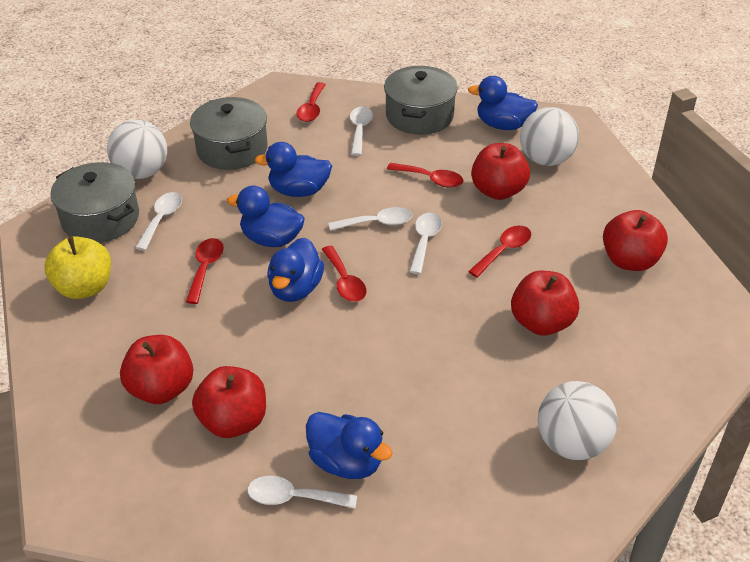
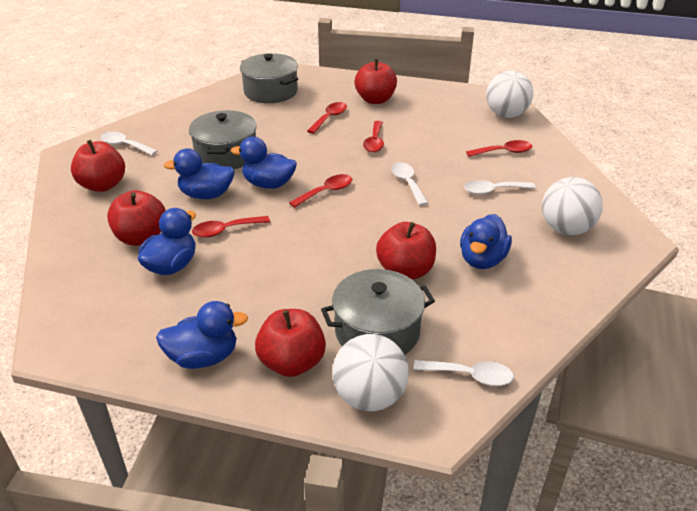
white spoon: 5 -> 4
yellow apple: 1 -> 0

